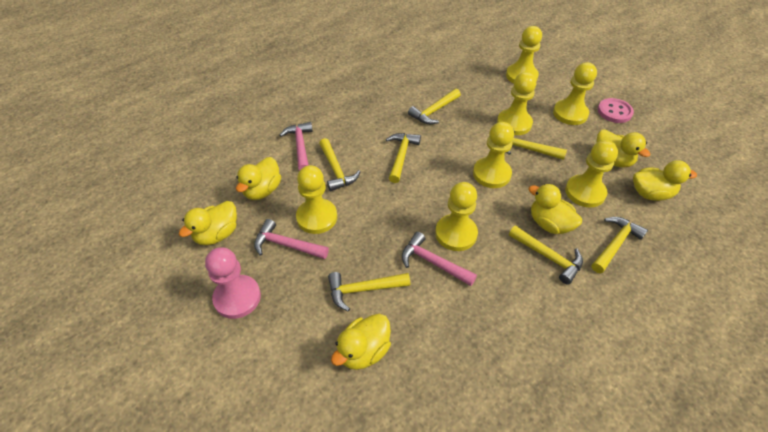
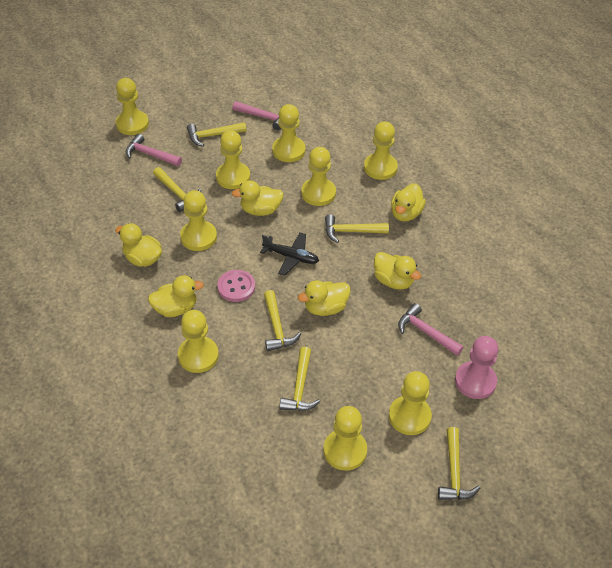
black plane: 0 -> 1
yellow hammer: 7 -> 6
yellow pawn: 7 -> 9

